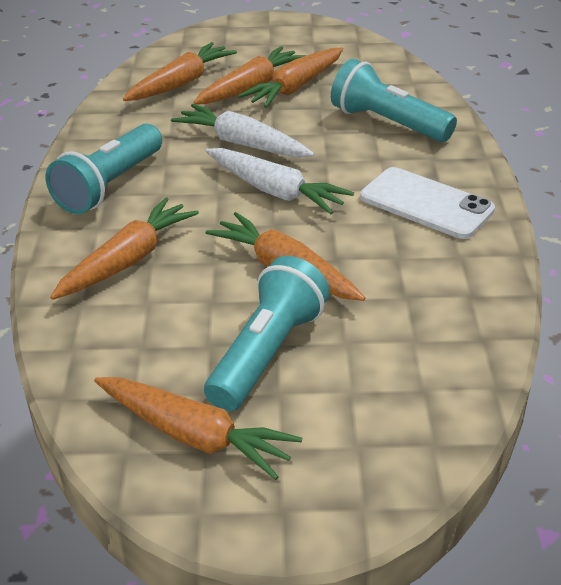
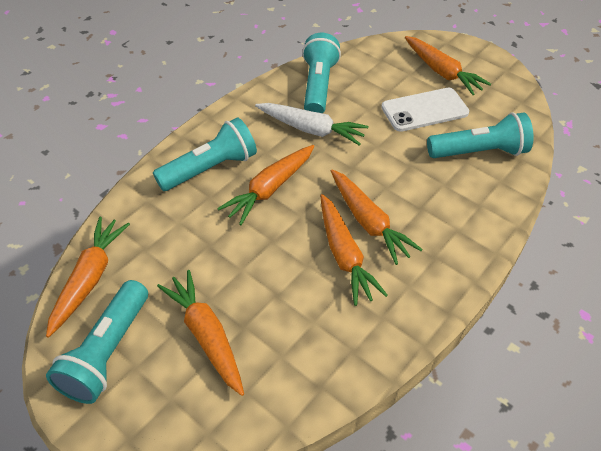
turquoise flashlight: 3 -> 4
white carrot: 2 -> 1

